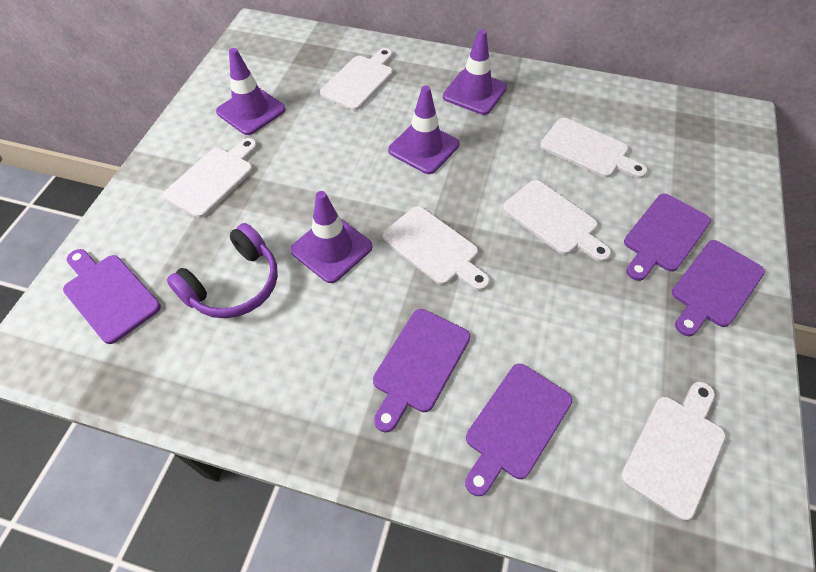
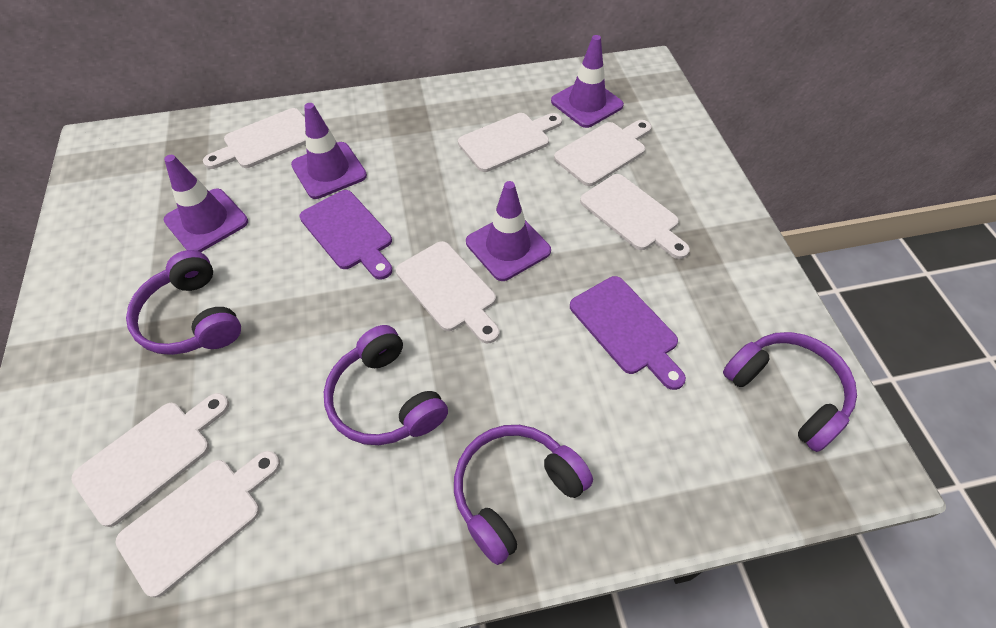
purple cutting board: 5 -> 2
purple headphones: 1 -> 4
white cutting board: 6 -> 7

